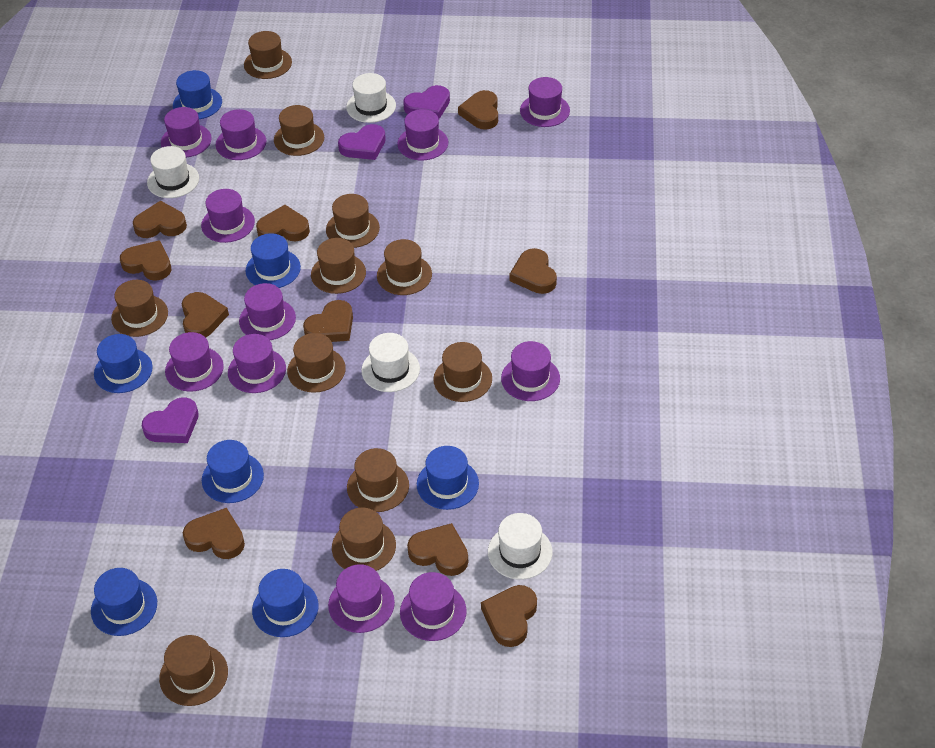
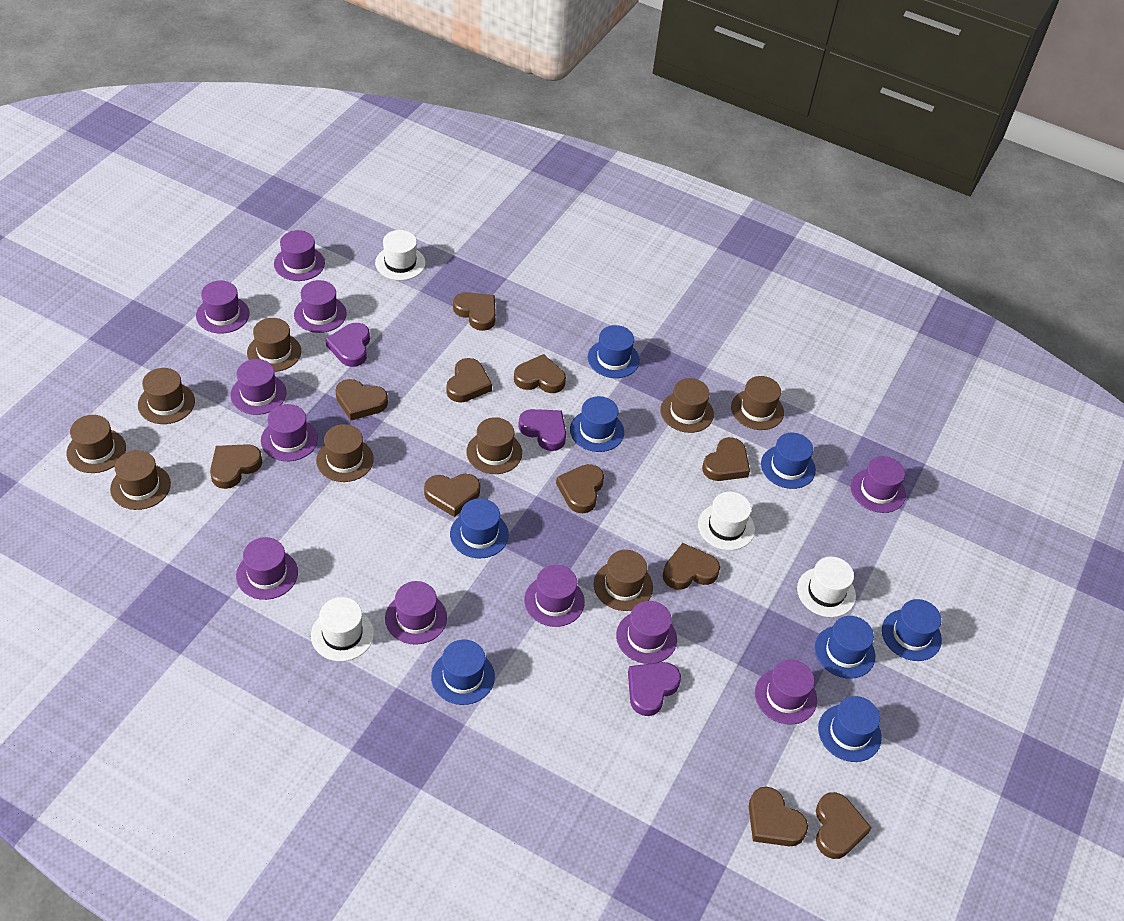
blue hat: 7 -> 8
brown hat: 11 -> 9
brown heart: 10 -> 11

